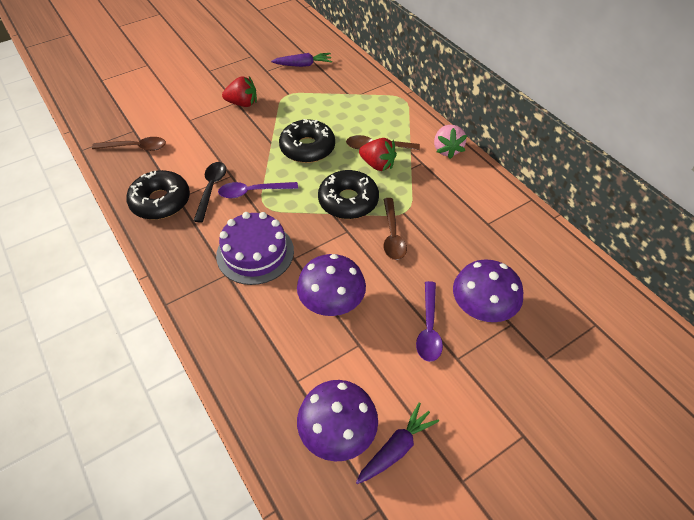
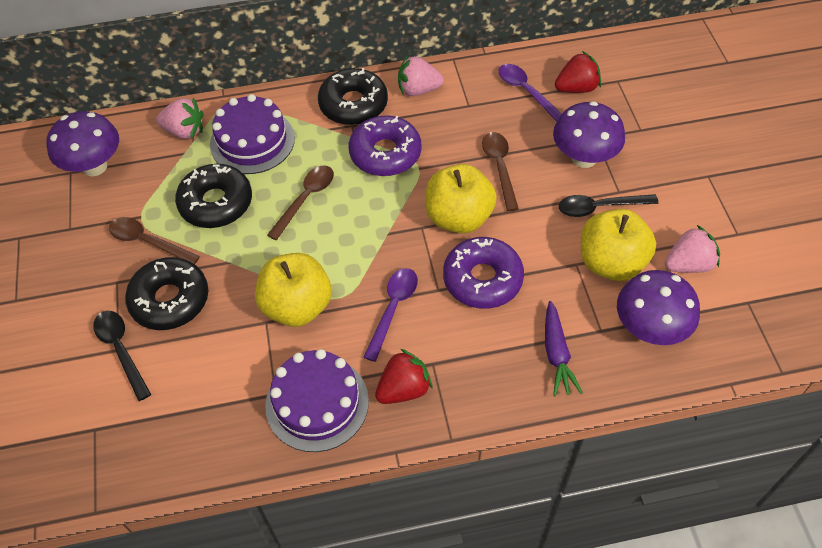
black spoon: 1 -> 2
pink strawberry: 1 -> 3
purple cake: 1 -> 2
purple carrot: 2 -> 1
purple donut: 0 -> 2
yellow apple: 0 -> 3

